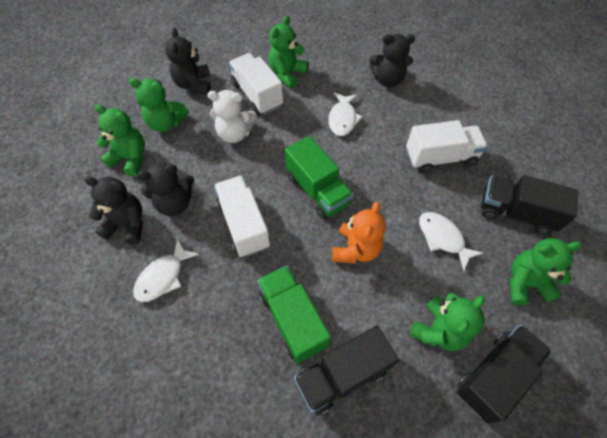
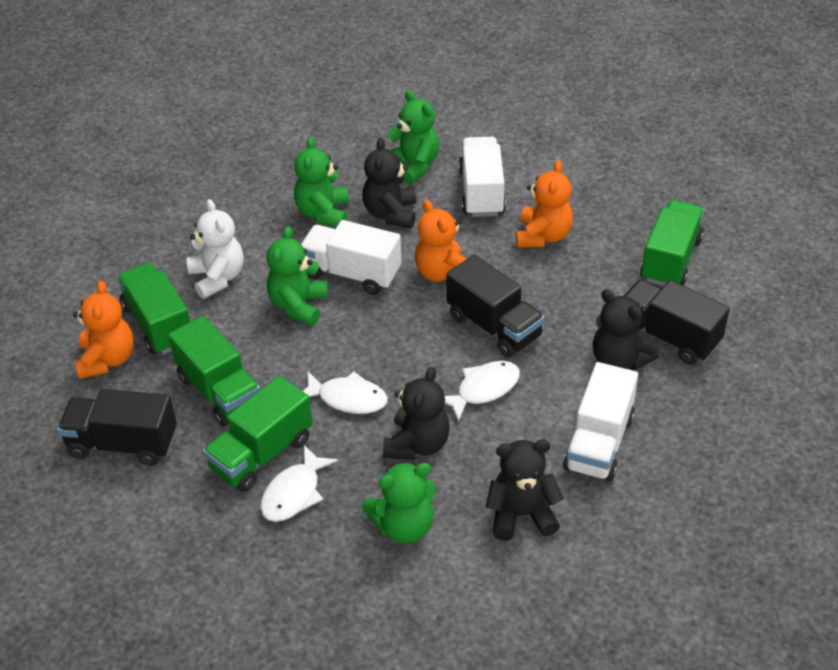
green teddy bear: 5 -> 4
green truck: 2 -> 4
orange teddy bear: 1 -> 3

